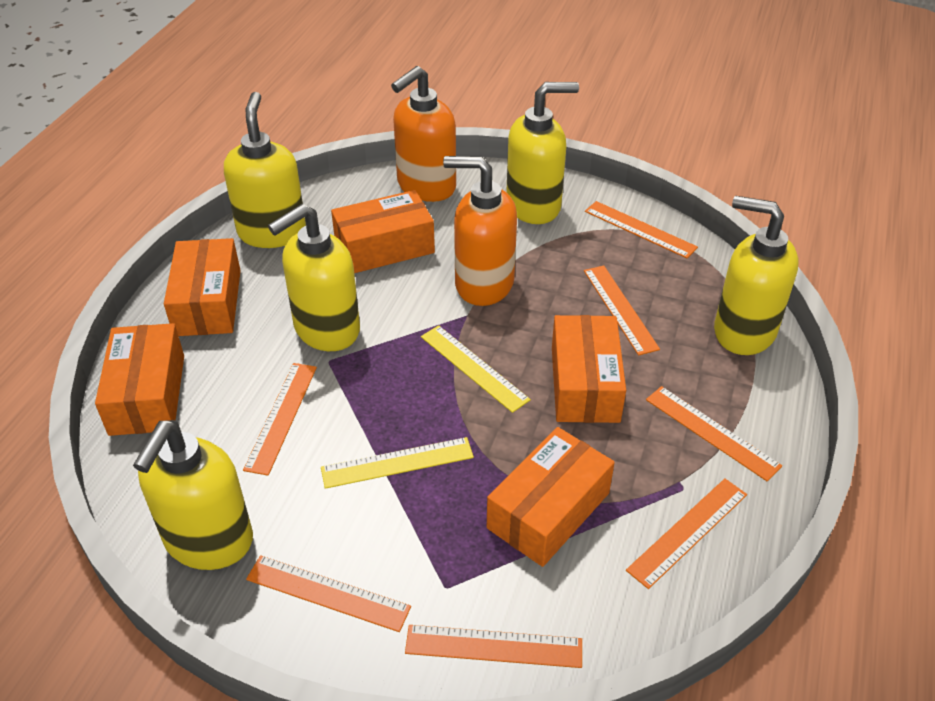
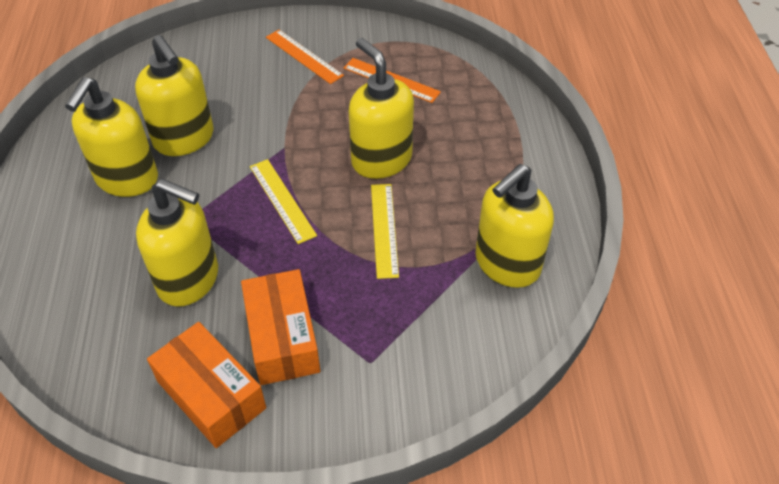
orange box: 5 -> 2
orange ruler: 7 -> 2
orange soap dispenser: 2 -> 0

